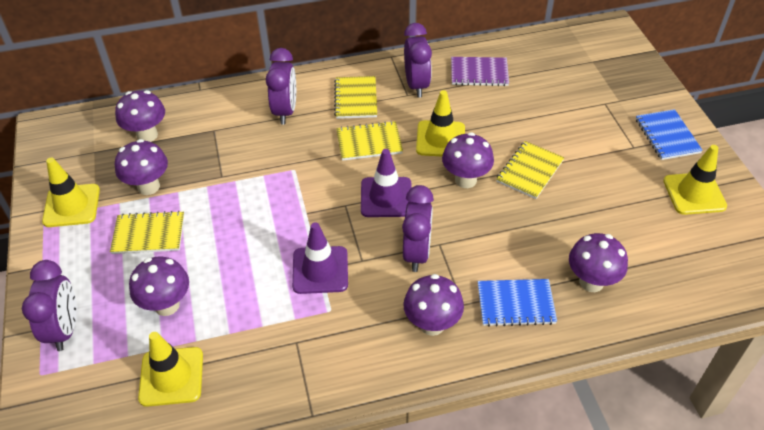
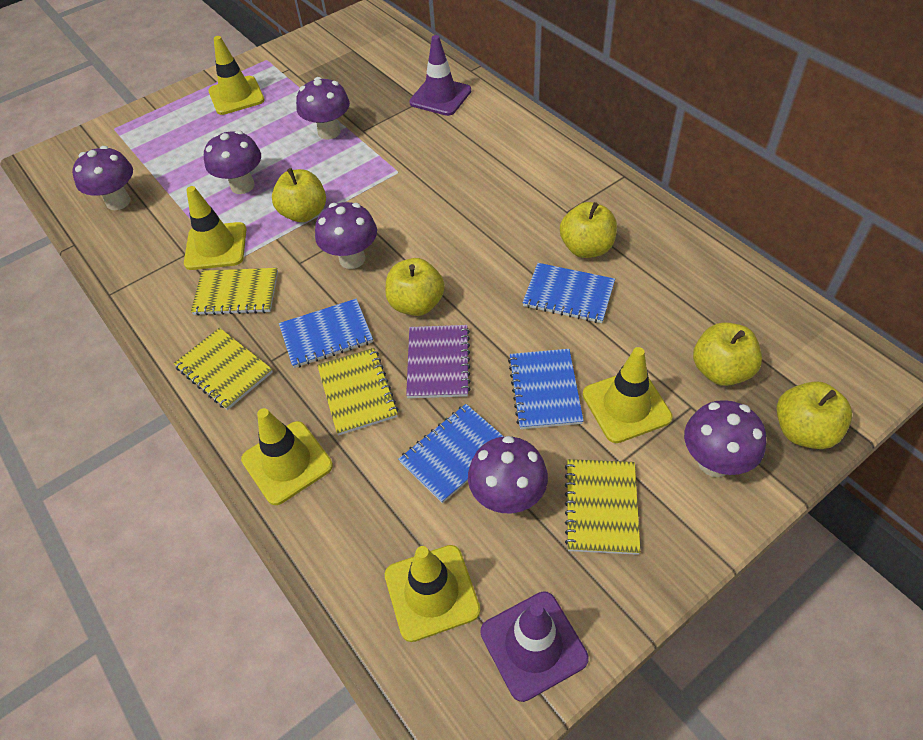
blue notebook: 2 -> 4
purple clock: 4 -> 0
yellow apple: 0 -> 5
yellow traffic cone: 4 -> 5

